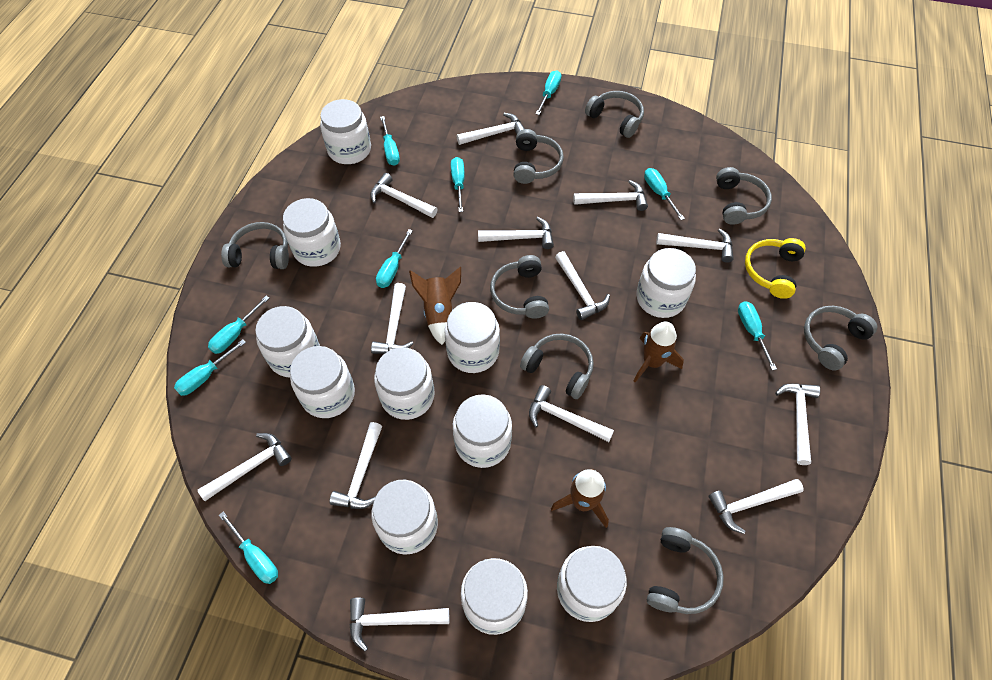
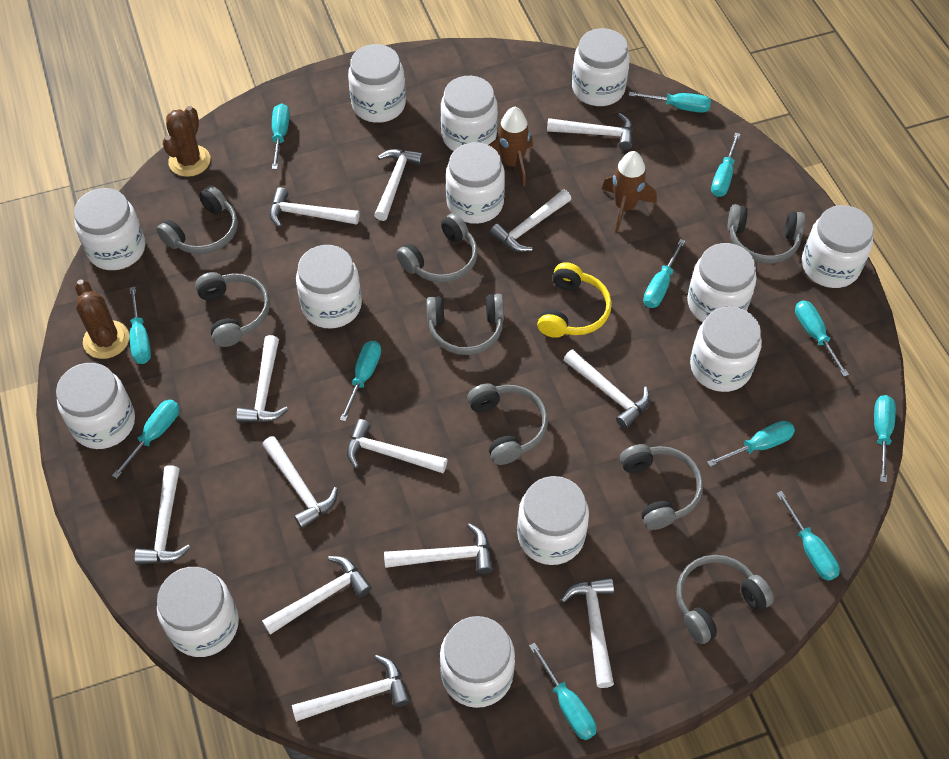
brown cactus: 0 -> 2
brown rocket: 3 -> 2
turquoise screwdriver: 9 -> 12
white jar: 11 -> 13

